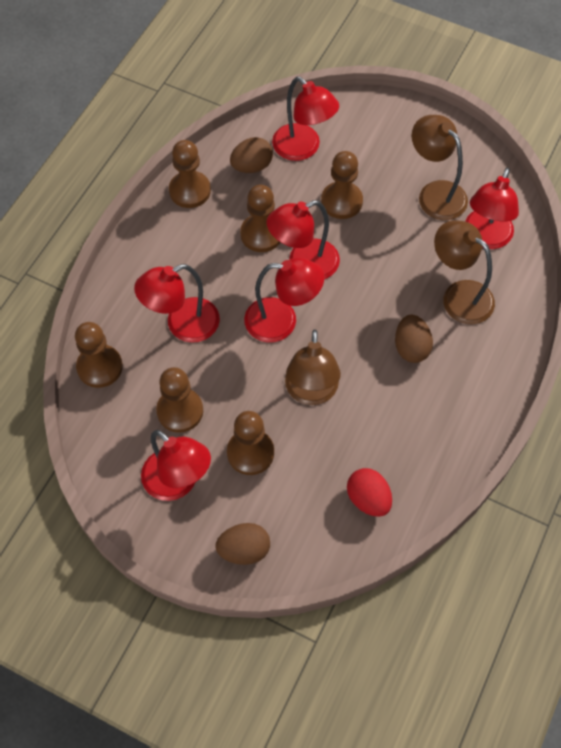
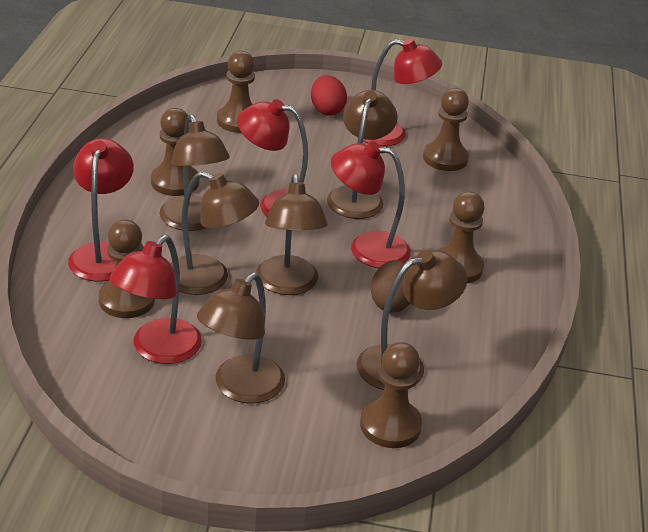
brown egg: 3 -> 1
brown lamp: 3 -> 6
red lamp: 6 -> 5

